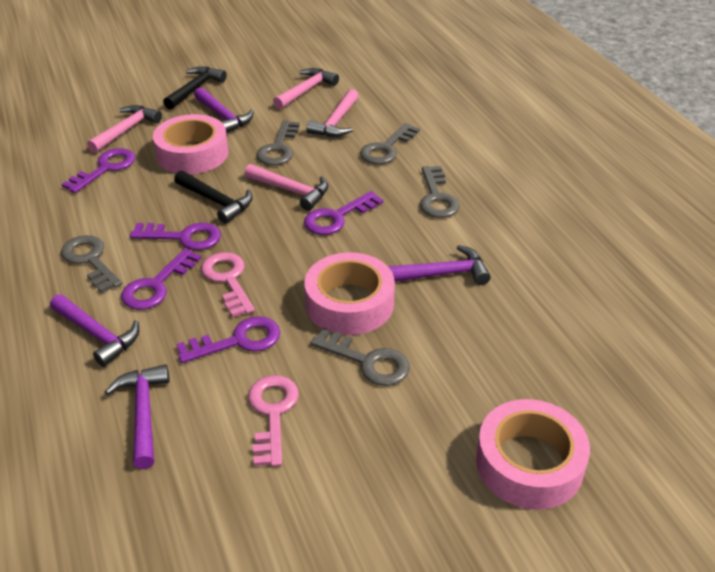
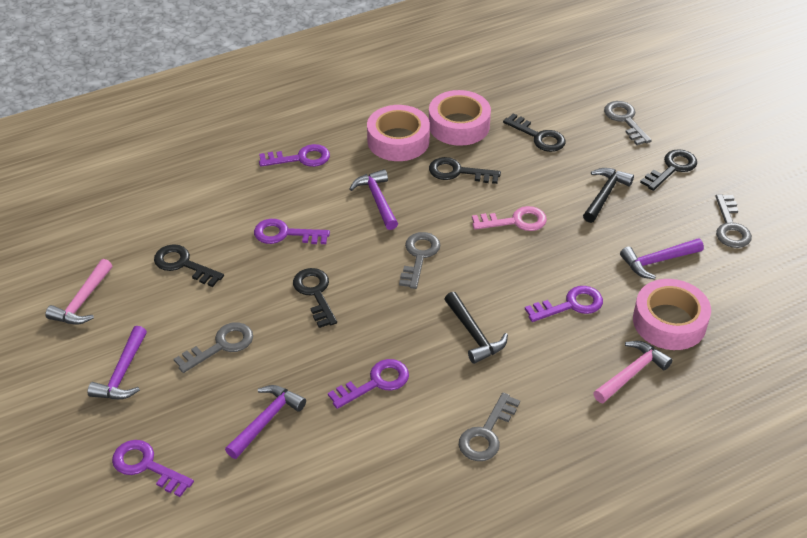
black key: 0 -> 5
pink hammer: 4 -> 2
pink key: 2 -> 1

